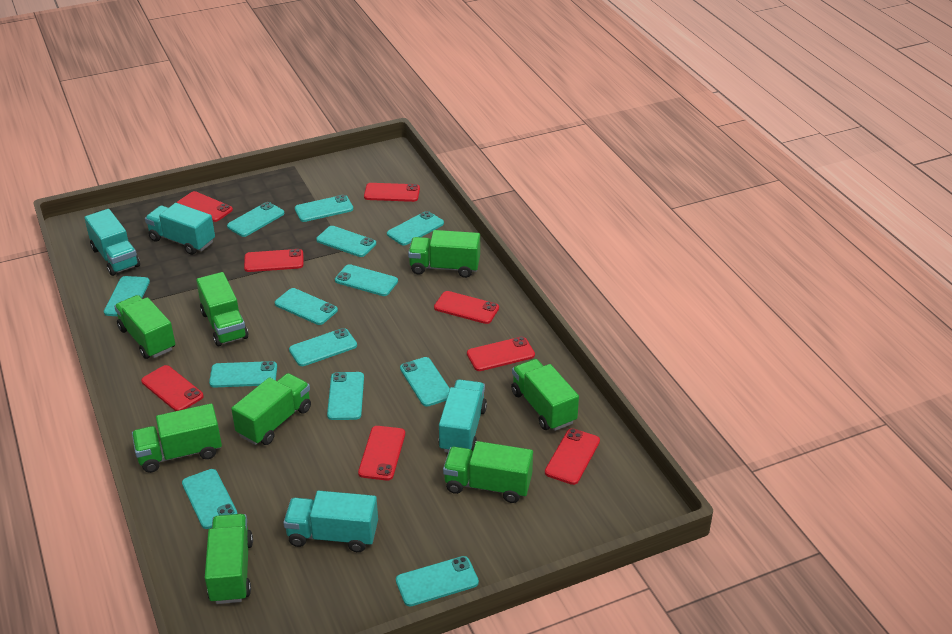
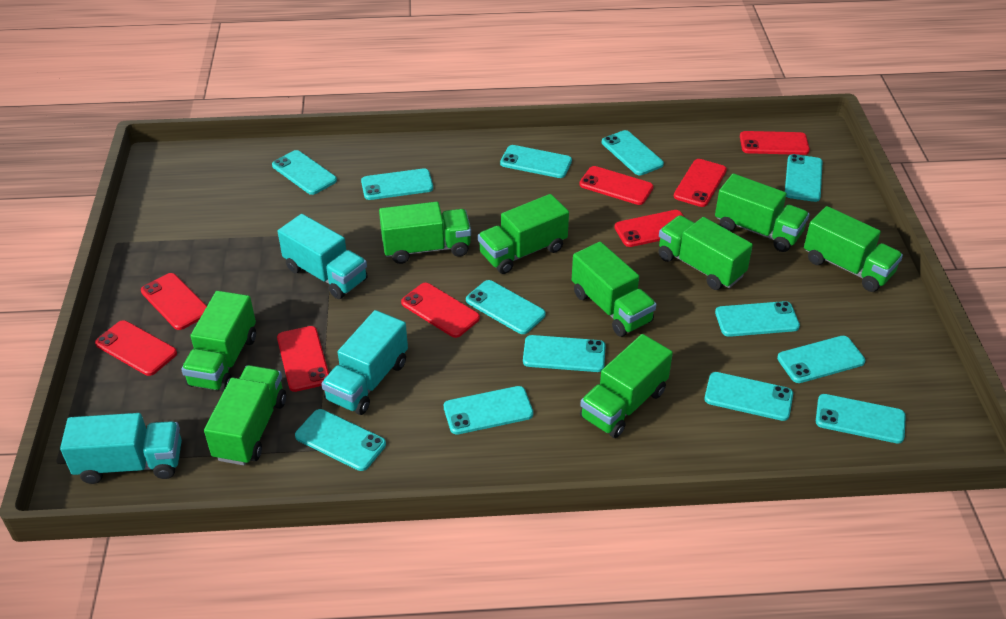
green truck: 8 -> 9
turquoise truck: 4 -> 3

